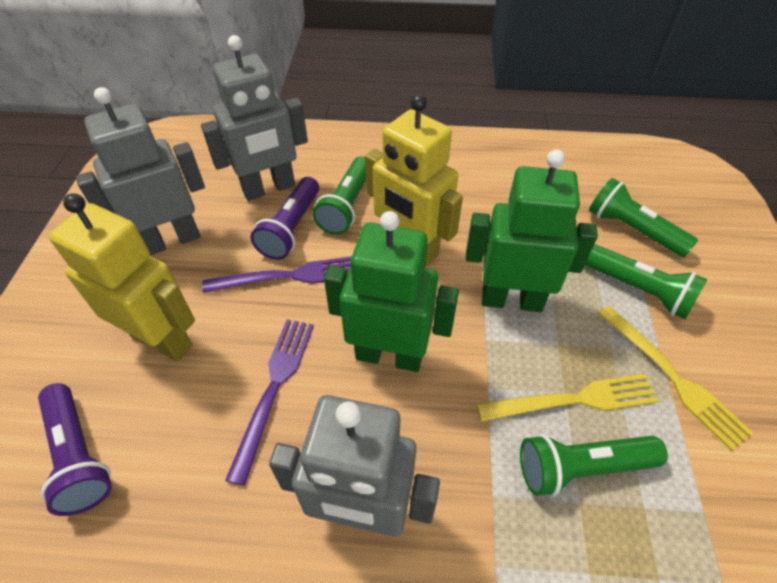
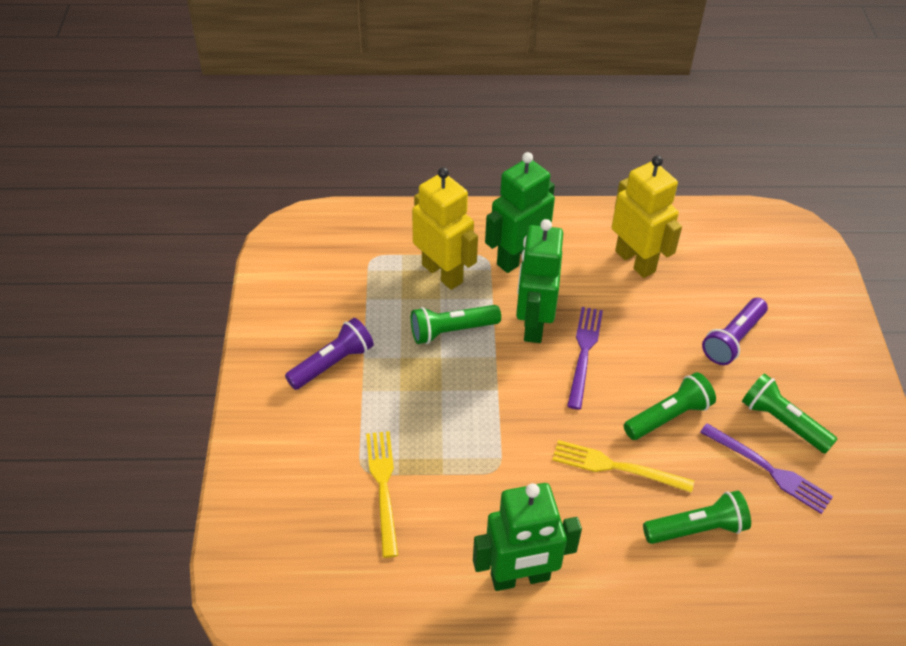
green robot: 2 -> 3
grey robot: 3 -> 0

